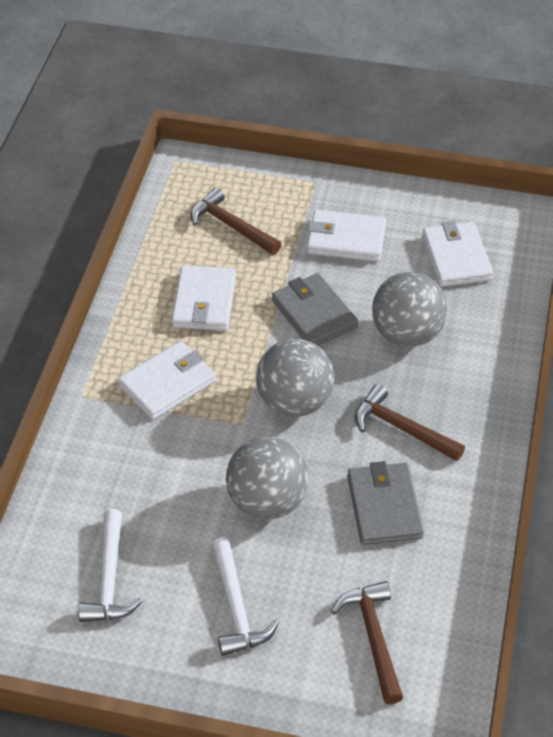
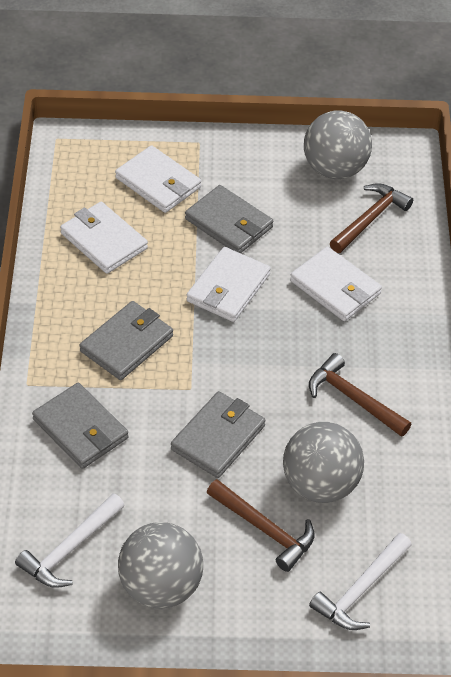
grey wallet: 2 -> 4

